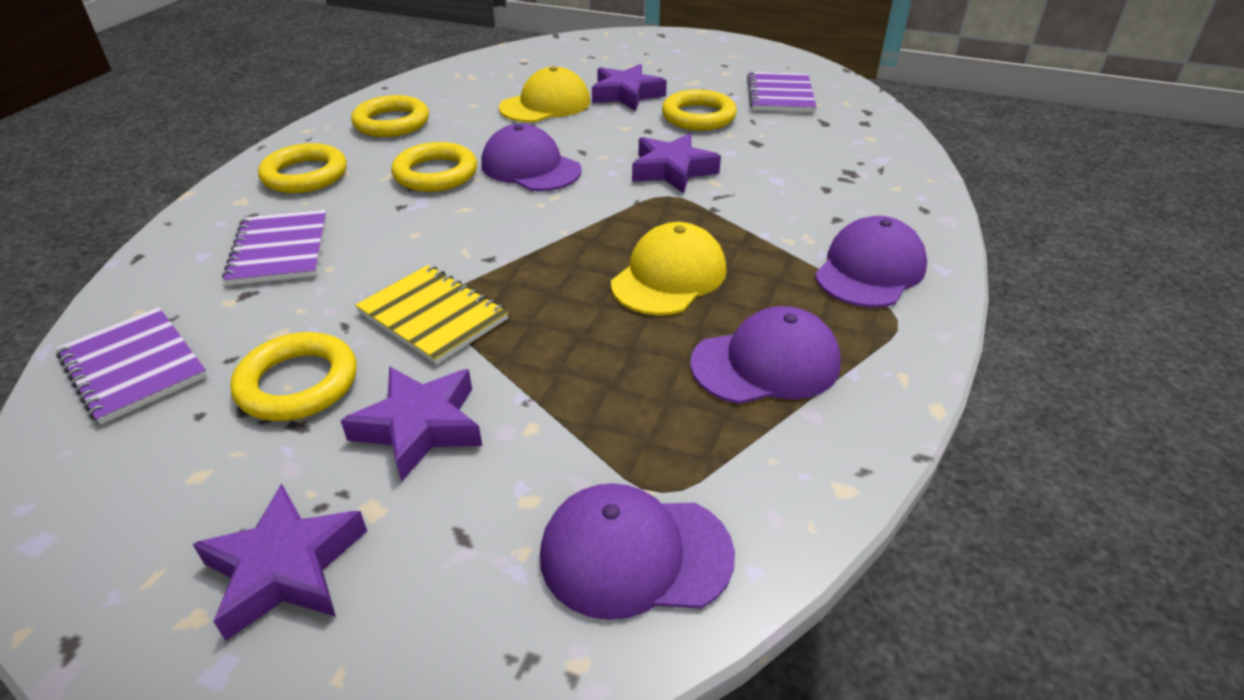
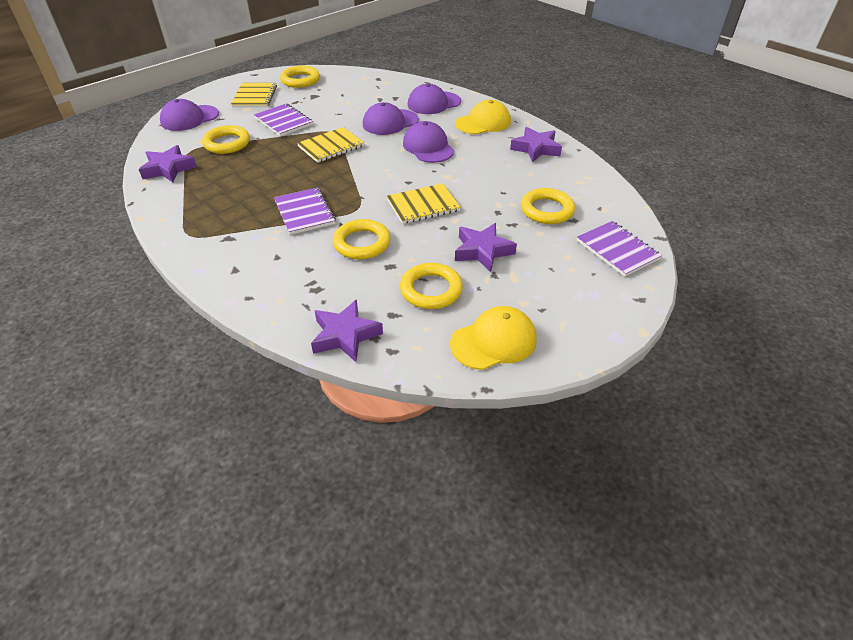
yellow notebook: 1 -> 3

